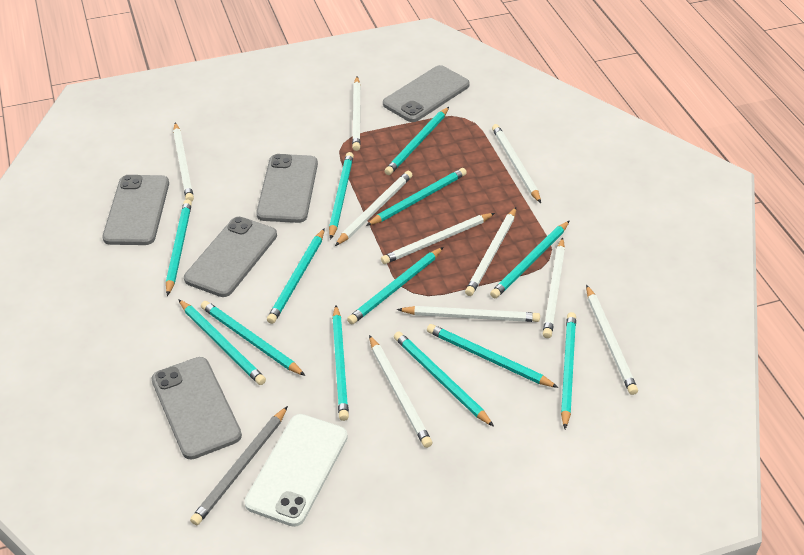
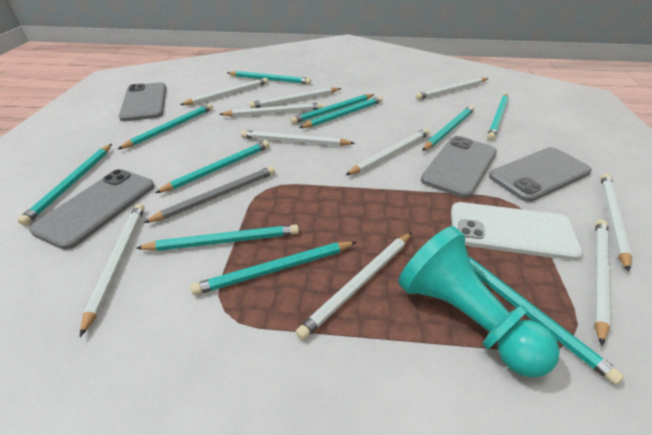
grey phone: 5 -> 4
turquoise pawn: 0 -> 1
turquoise pencil: 13 -> 11

